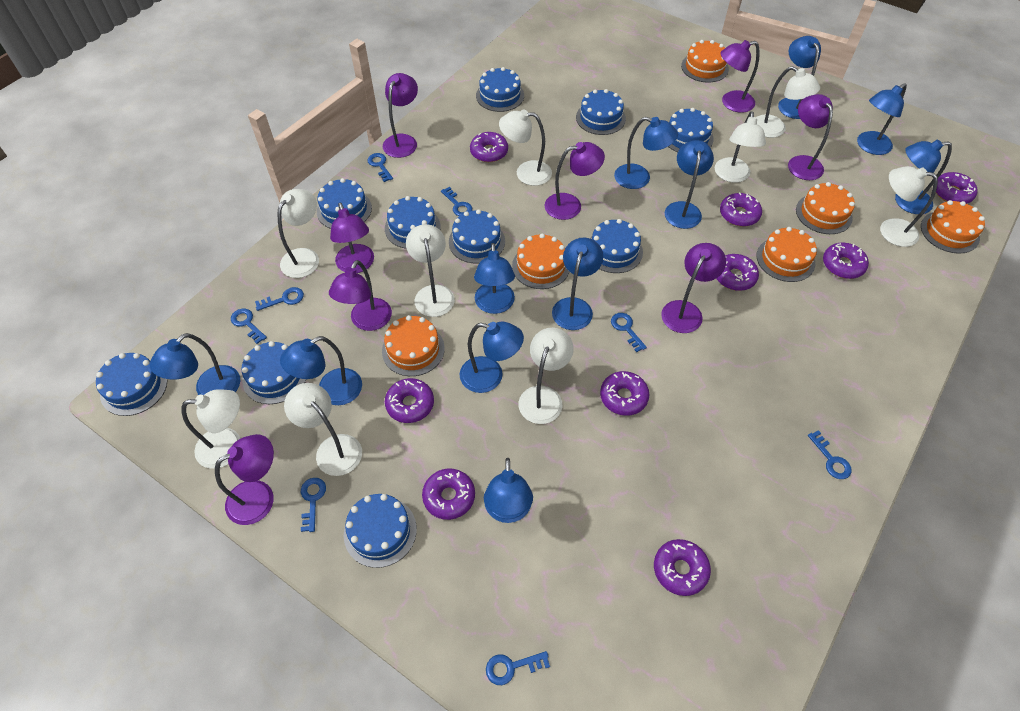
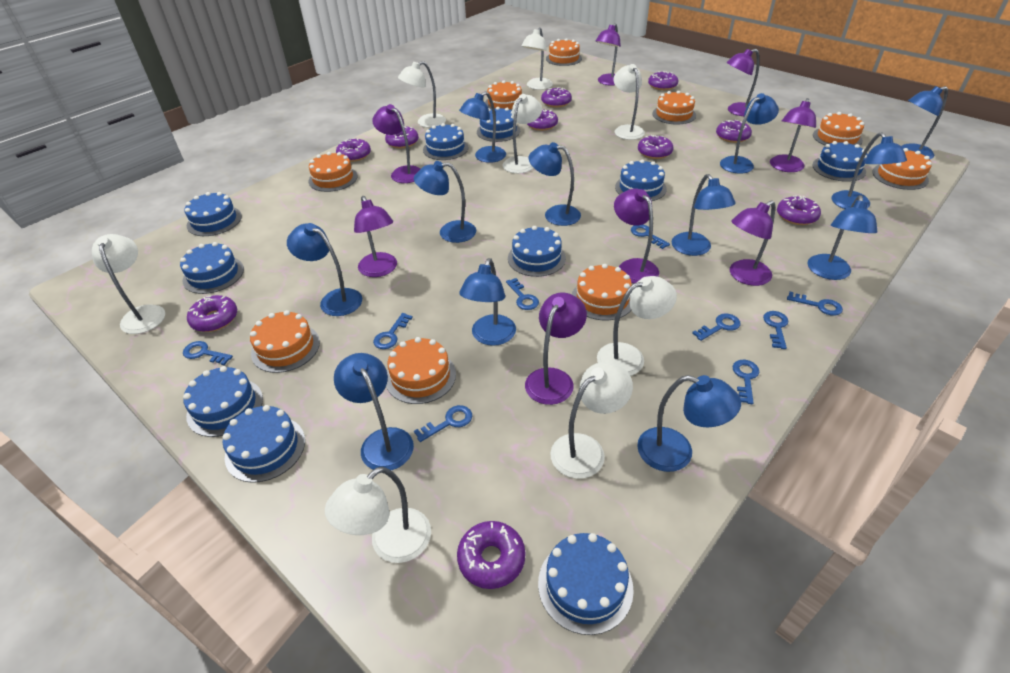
blue key: 8 -> 9
blue lamp: 11 -> 12
orange cake: 6 -> 9
purple donut: 9 -> 10
white lamp: 9 -> 8

